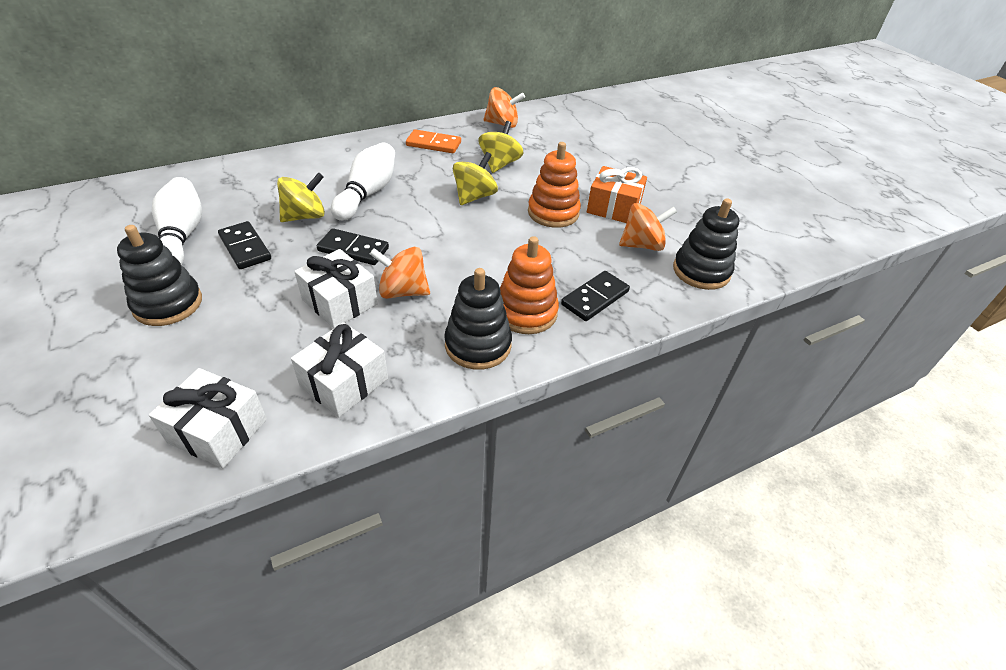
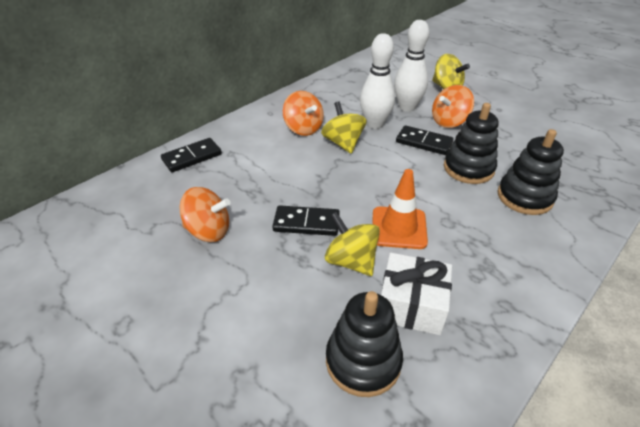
orange domino: 1 -> 0
orange gift: 1 -> 0
orange stacking toy: 2 -> 0
orange traffic cone: 0 -> 1
white gift: 3 -> 1

